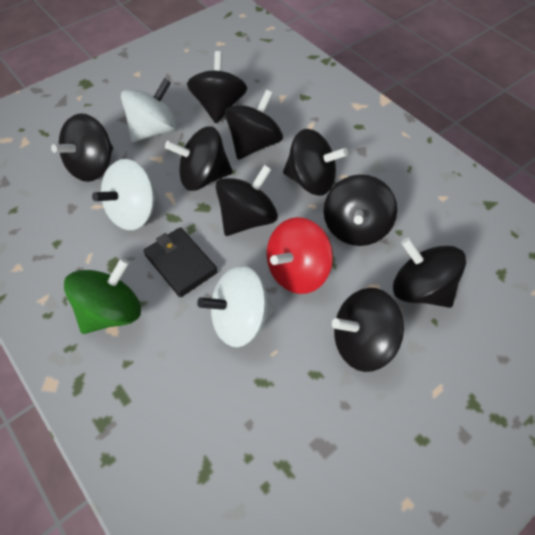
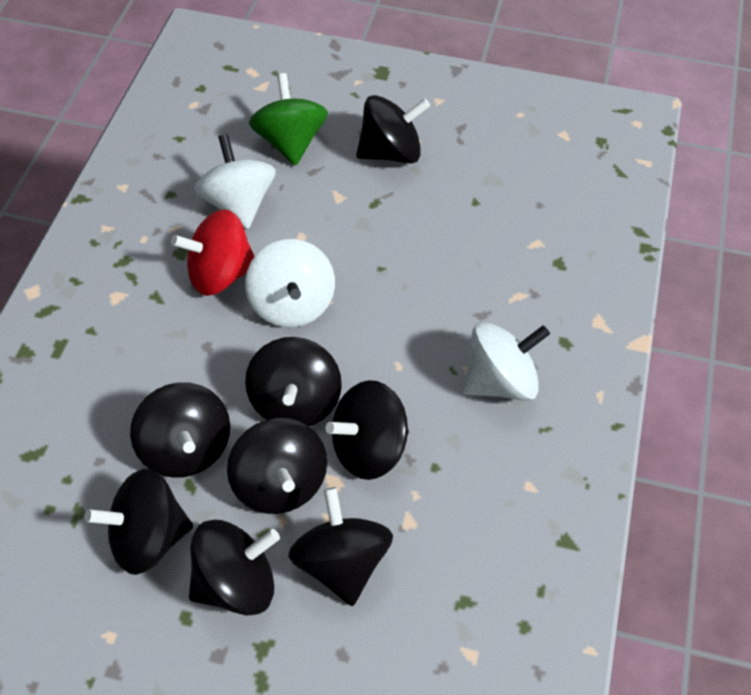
black spinning top: 9 -> 8
black wallet: 1 -> 0

